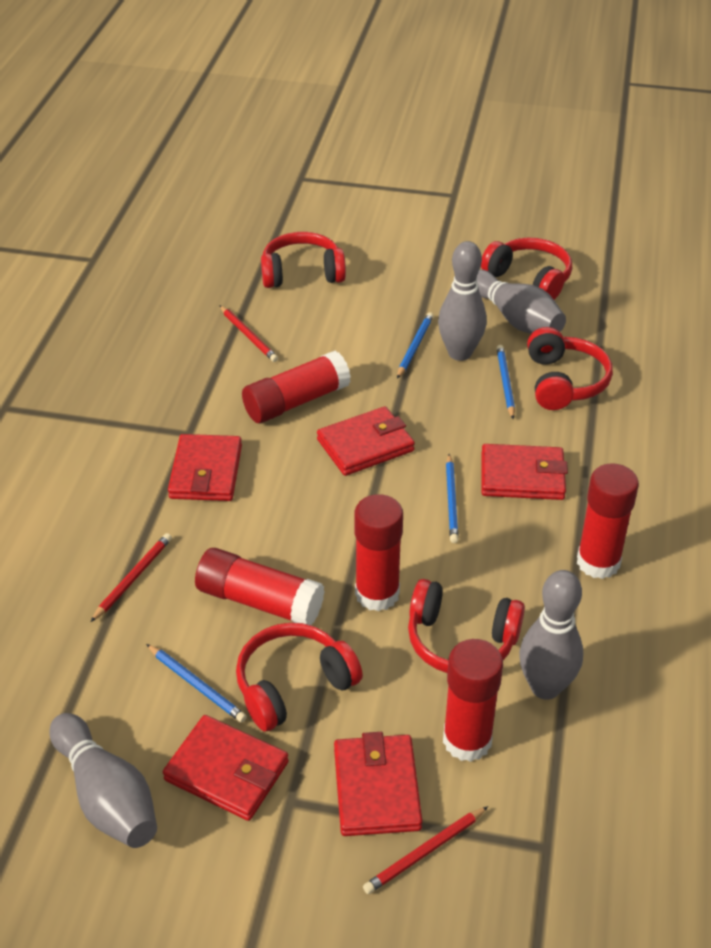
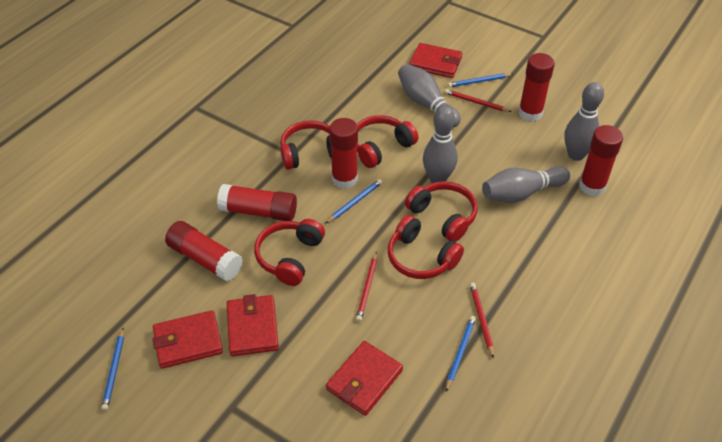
red wallet: 5 -> 4

